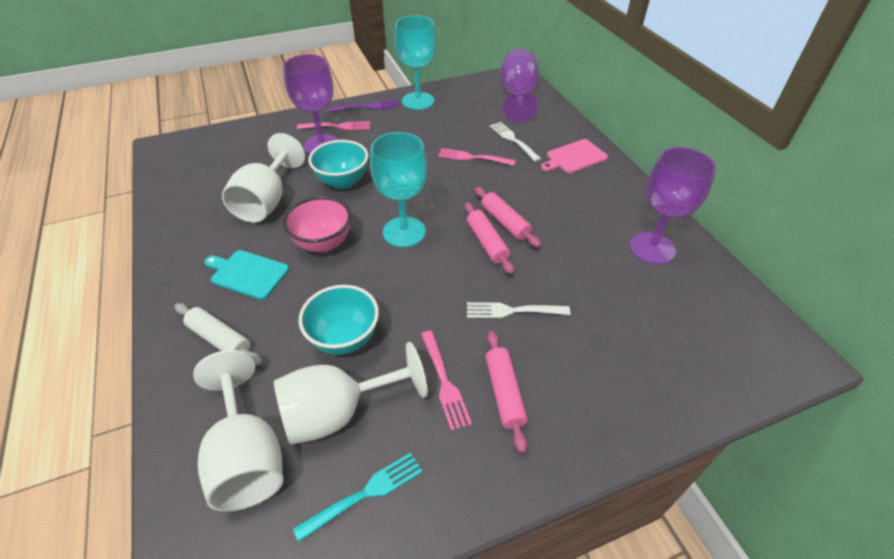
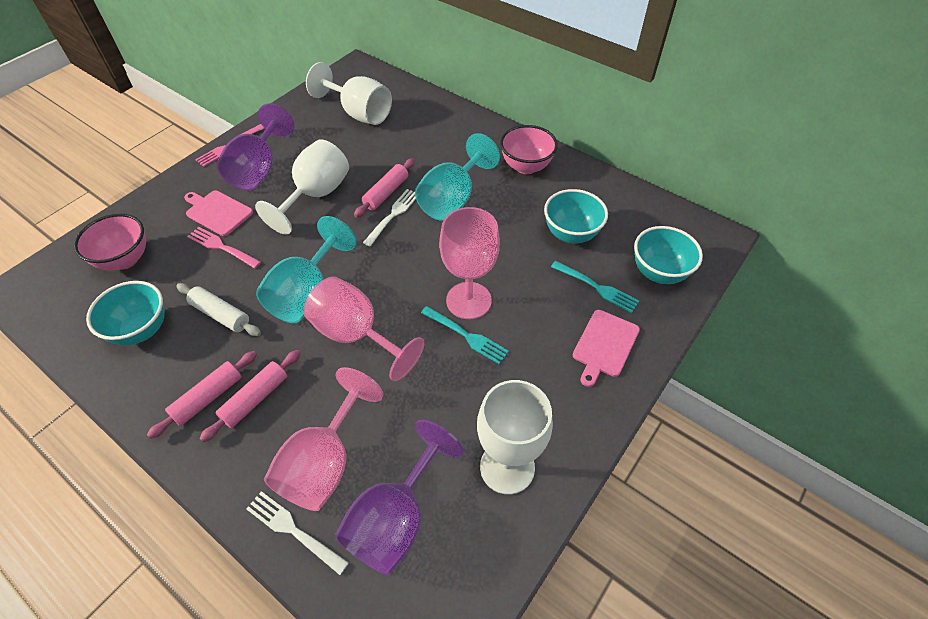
pink bowl: 1 -> 2
pink cutting board: 1 -> 2
pink fork: 3 -> 2
pink goblet: 0 -> 3
purple fork: 1 -> 0
purple goblet: 3 -> 2
turquoise bowl: 2 -> 3
turquoise cutting board: 1 -> 0
turquoise fork: 1 -> 2

